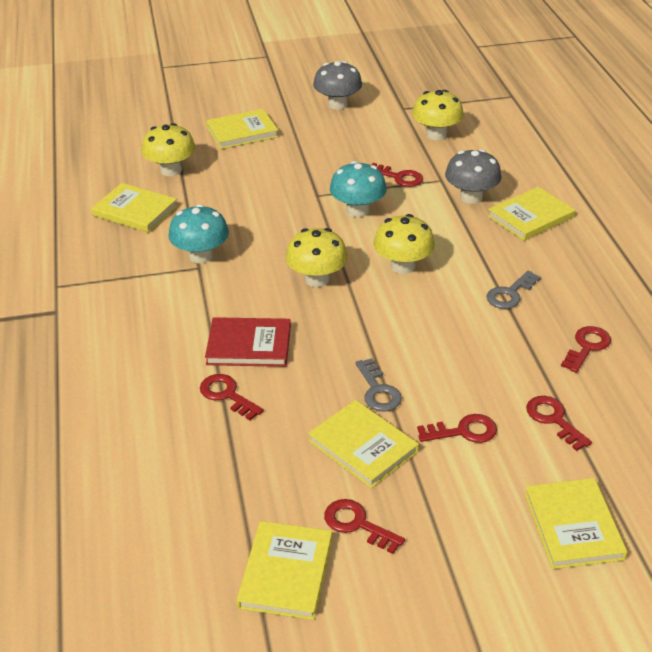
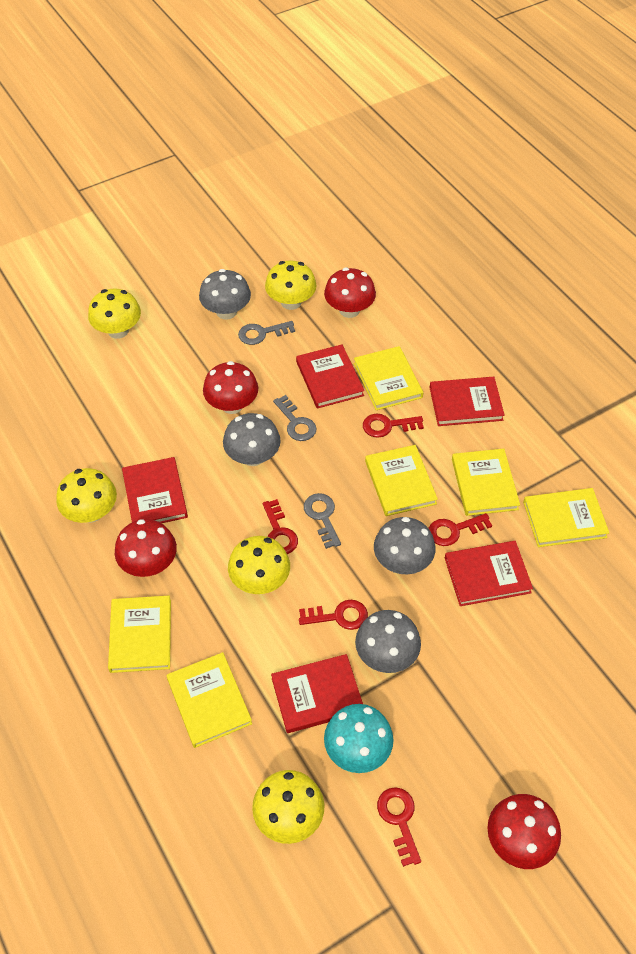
grey key: 2 -> 3
grey mushroom: 2 -> 4
red book: 1 -> 5
red key: 6 -> 5
red mushroom: 0 -> 4
turquoise mushroom: 2 -> 1
yellow mushroom: 4 -> 5

